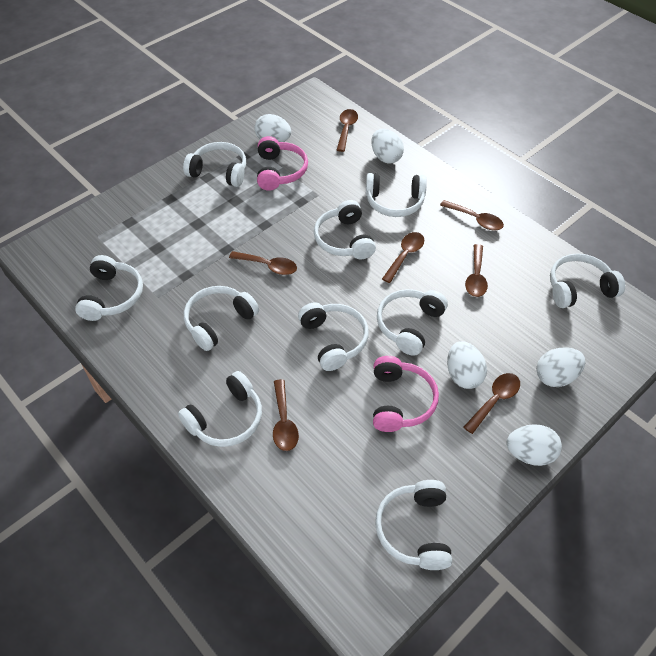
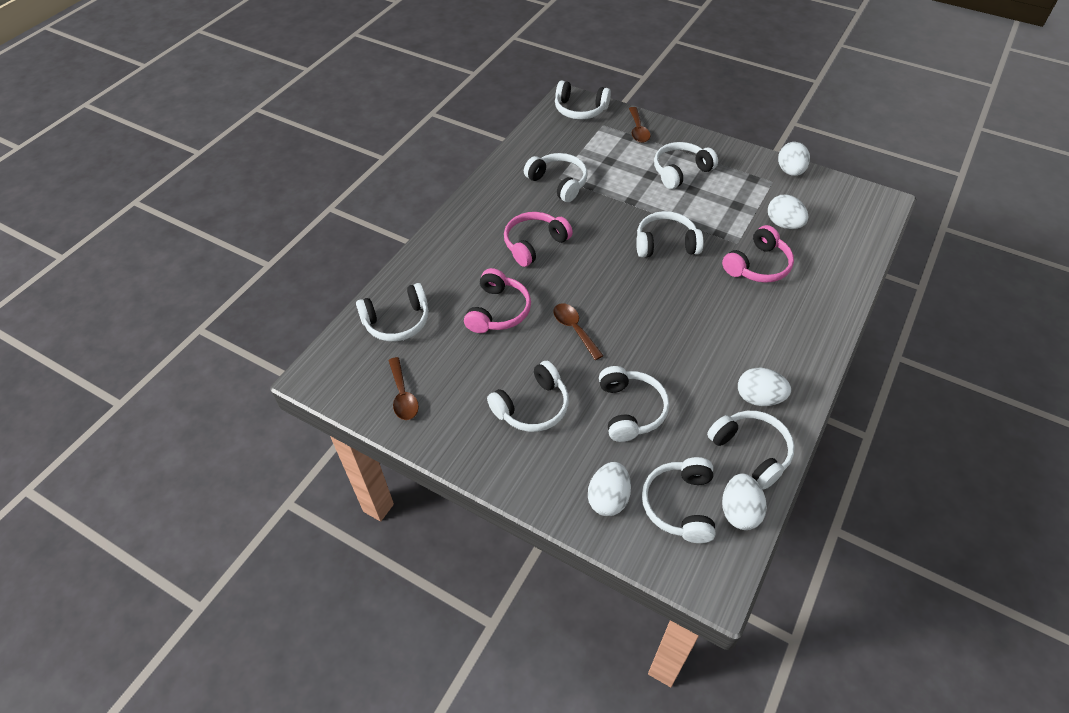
brown spoon: 7 -> 3
pink headphones: 2 -> 3
white headphones: 10 -> 9

